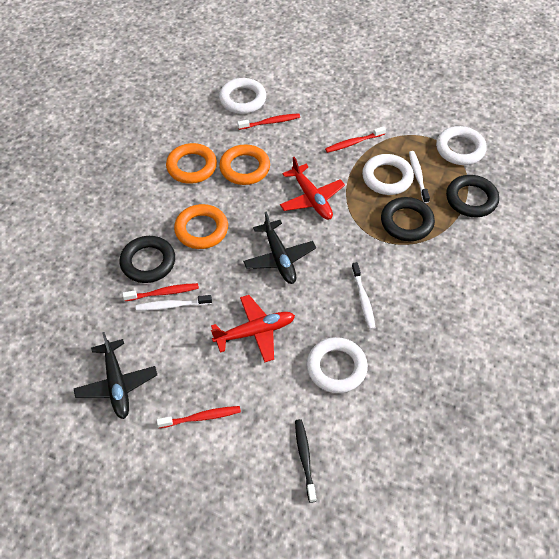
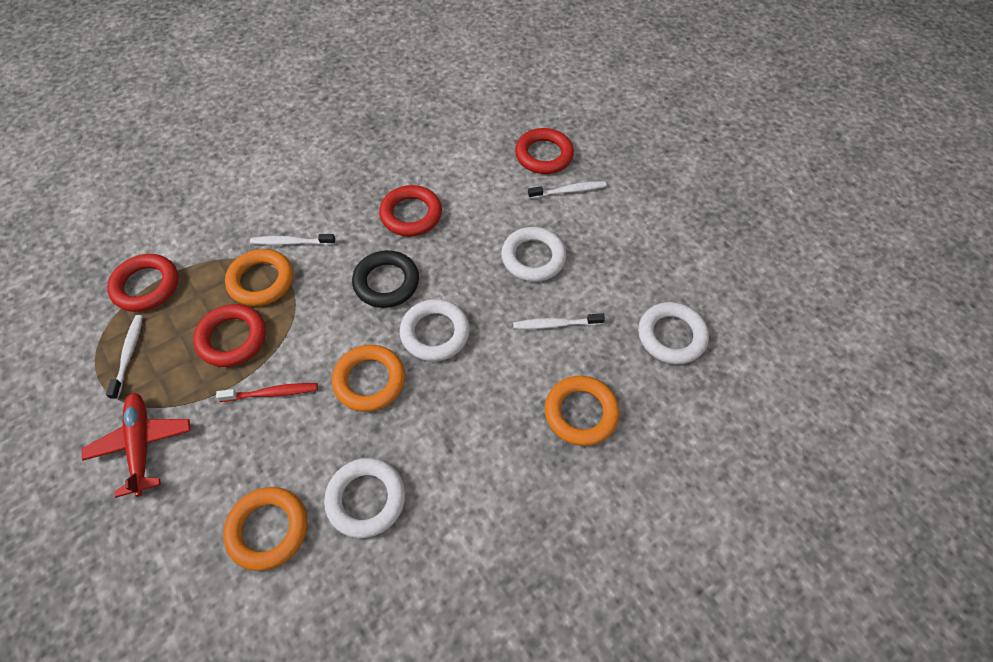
black plane: 2 -> 0
black ring: 3 -> 1
black toothbrush: 1 -> 0
orange ring: 3 -> 4
red plane: 2 -> 1
red ring: 0 -> 4
red toothbrush: 4 -> 1
white toothbrush: 3 -> 4

